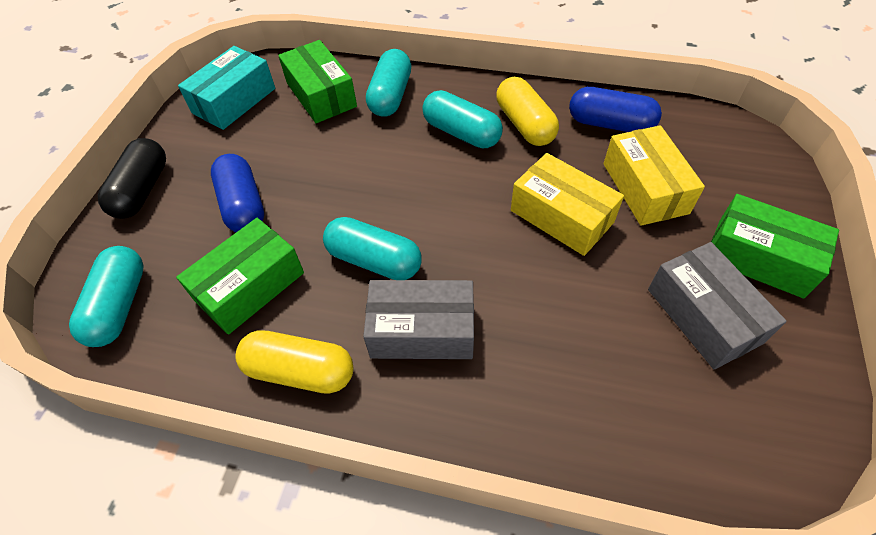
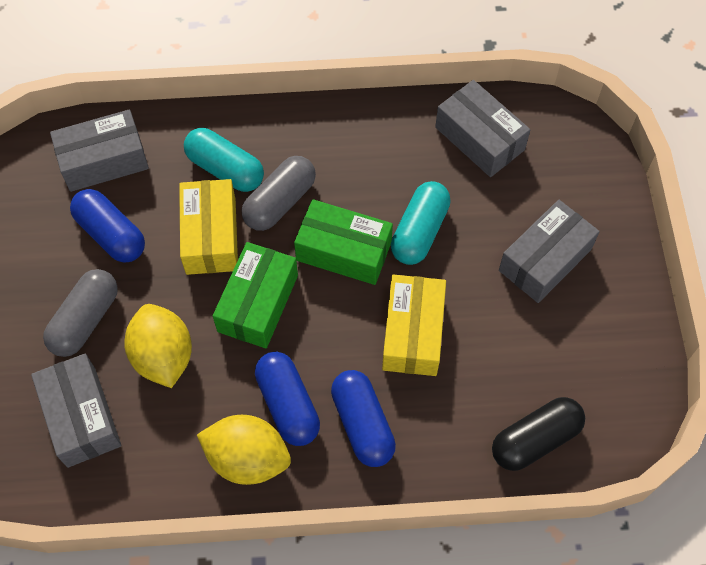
blue capsule: 2 -> 3
green box: 3 -> 2
grey box: 2 -> 4
grey capsule: 0 -> 2
turquoise box: 1 -> 0
turquoise capsule: 4 -> 2
yellow capsule: 2 -> 0
yellow lemon: 0 -> 2

